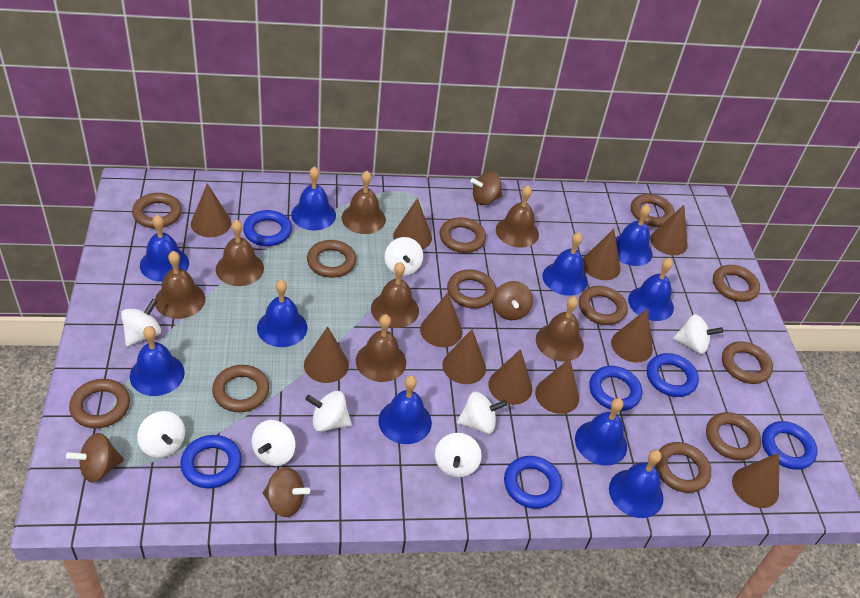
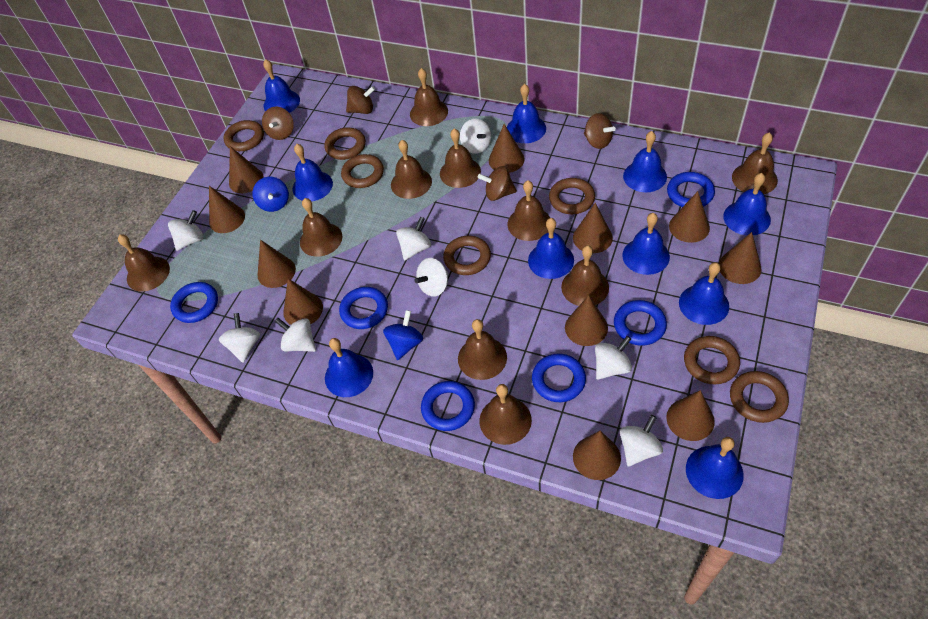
blue spinning top: 0 -> 2
brown bell: 7 -> 10
brown ring: 12 -> 7

